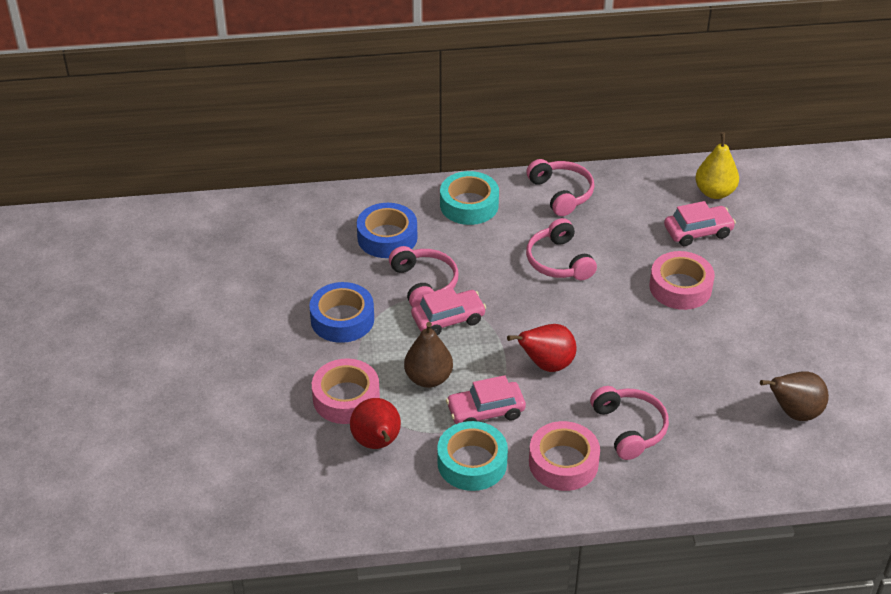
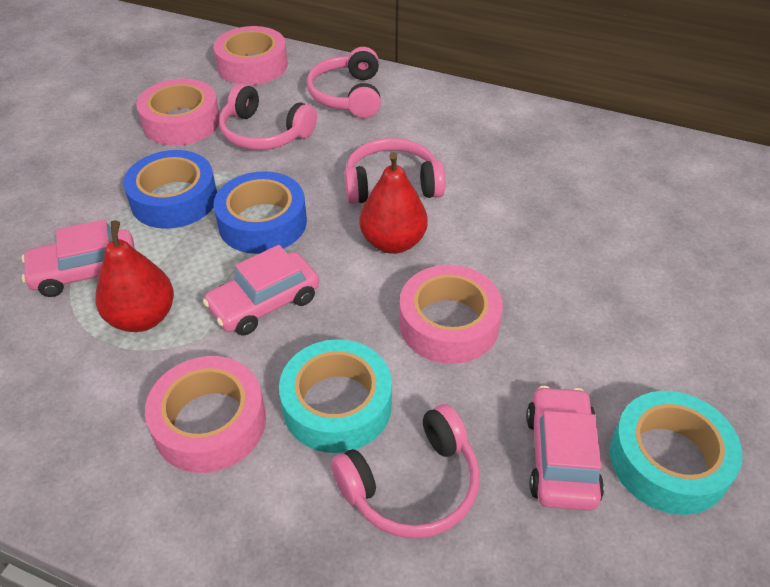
brown pear: 2 -> 0
pink tape: 3 -> 4
yellow pear: 1 -> 0

